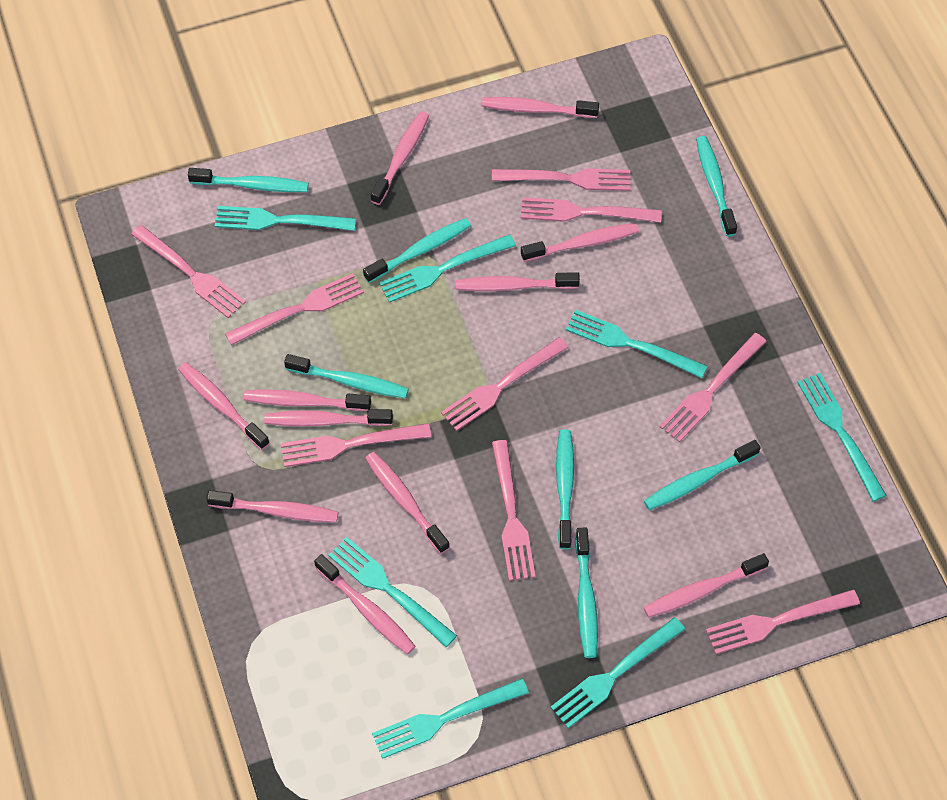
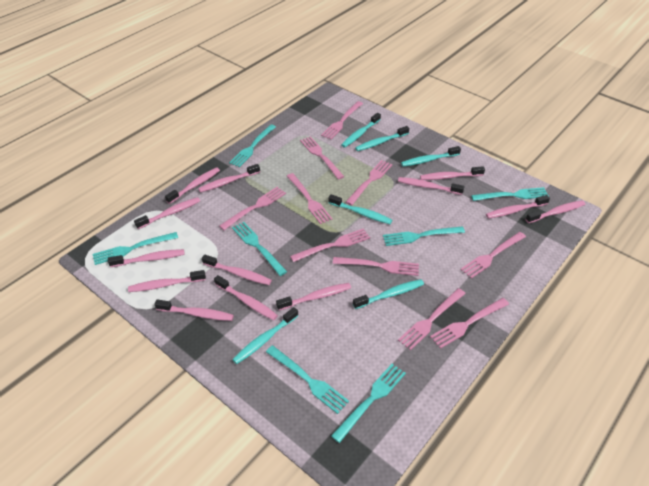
pink fork: 9 -> 10
pink toothbrush: 11 -> 13
turquoise toothbrush: 7 -> 6

